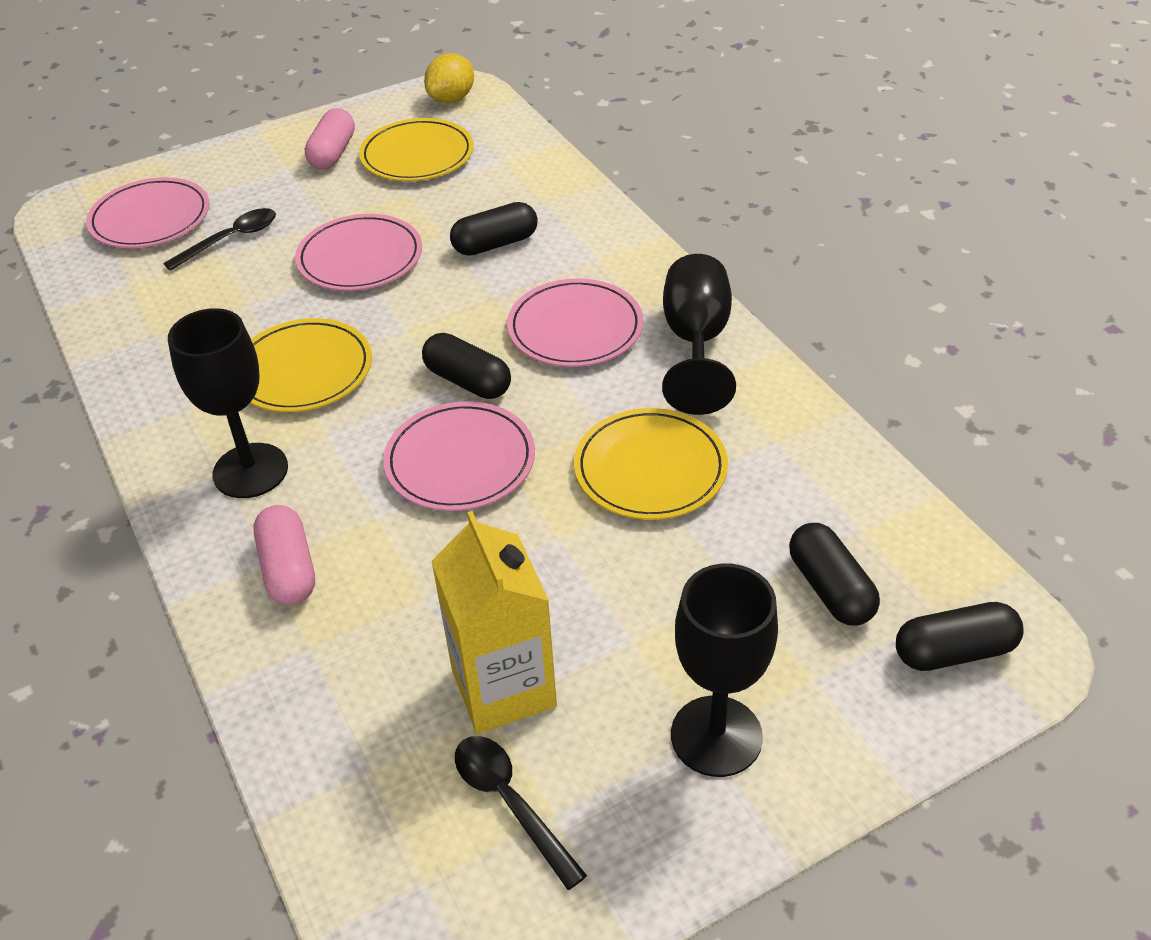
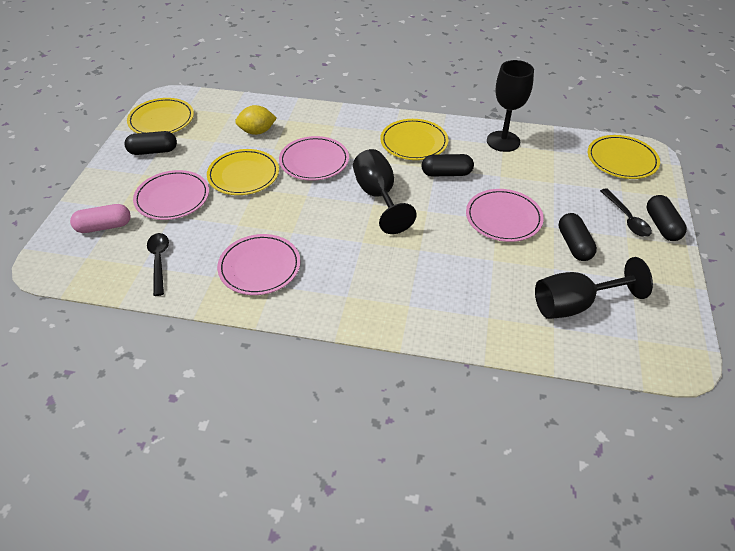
pink capsule: 2 -> 1
yellow carton: 1 -> 0
yellow plate: 3 -> 4

